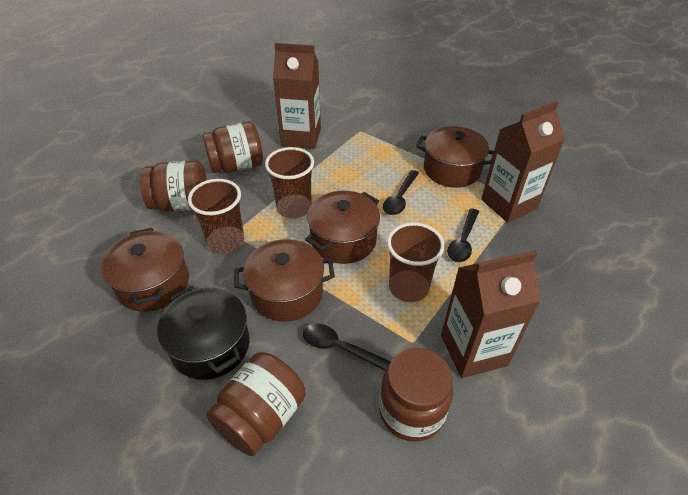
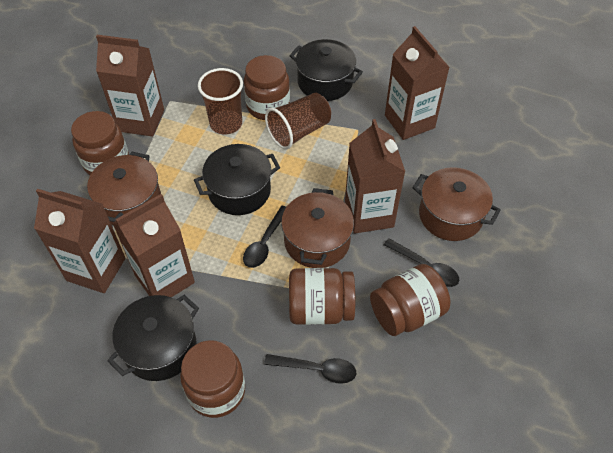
black pot: 1 -> 3
brown carton: 3 -> 5
brown cup: 3 -> 2
brown jar: 4 -> 5
brown pot: 4 -> 3

